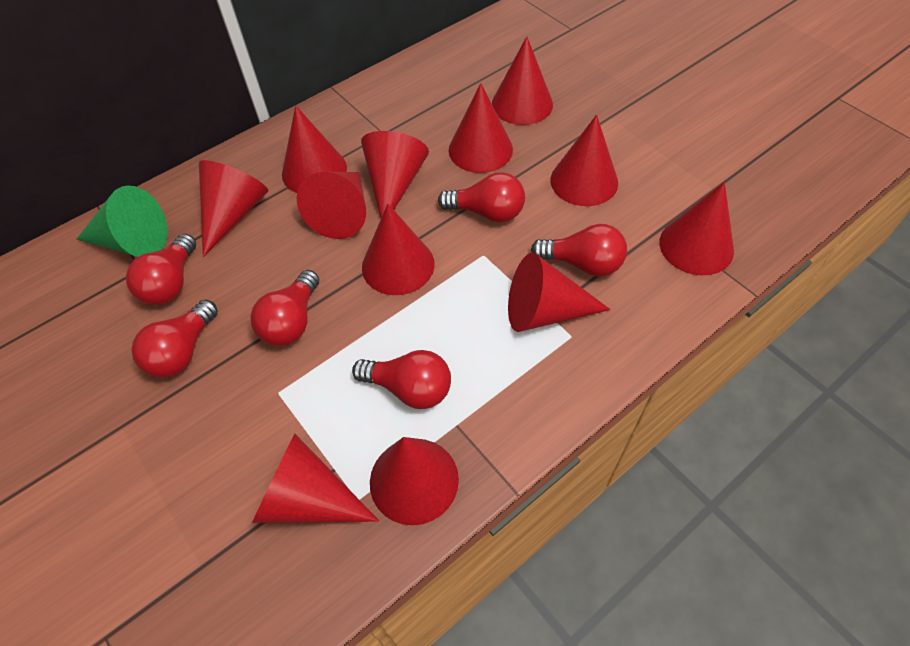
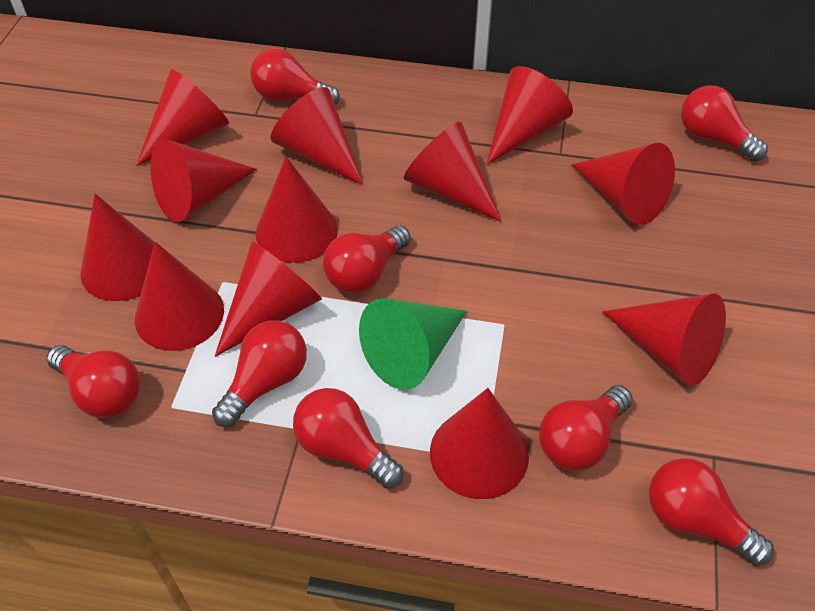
red light bulb: 6 -> 8

